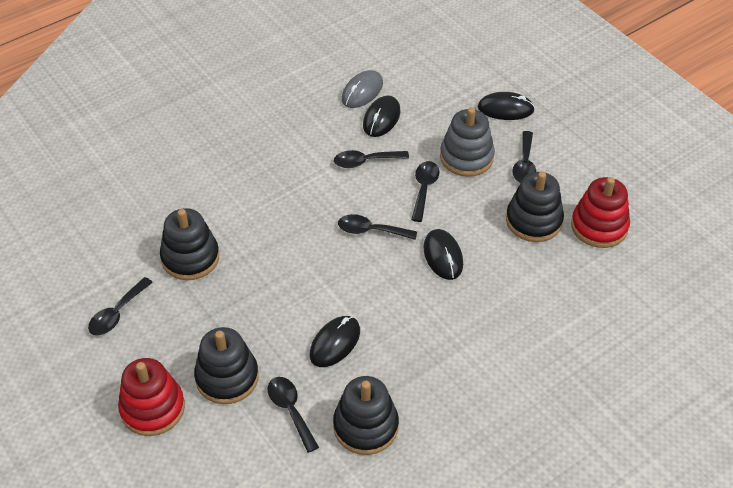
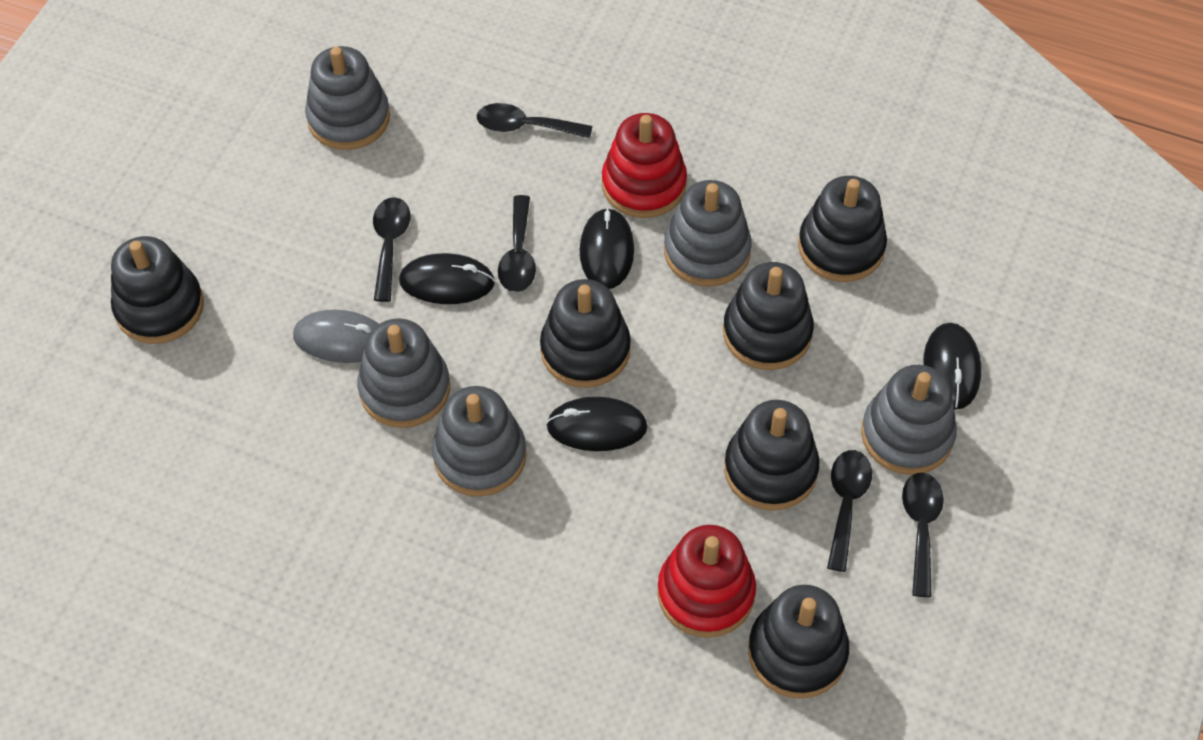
black spoon: 6 -> 5
black stacking toy: 4 -> 6
grey stacking toy: 1 -> 5

